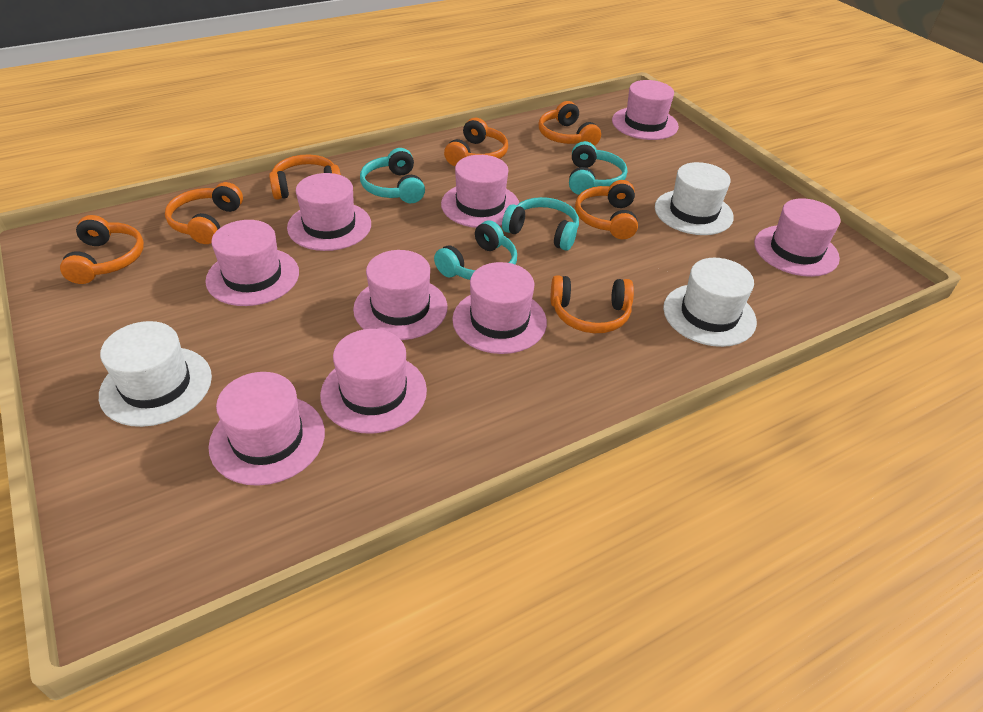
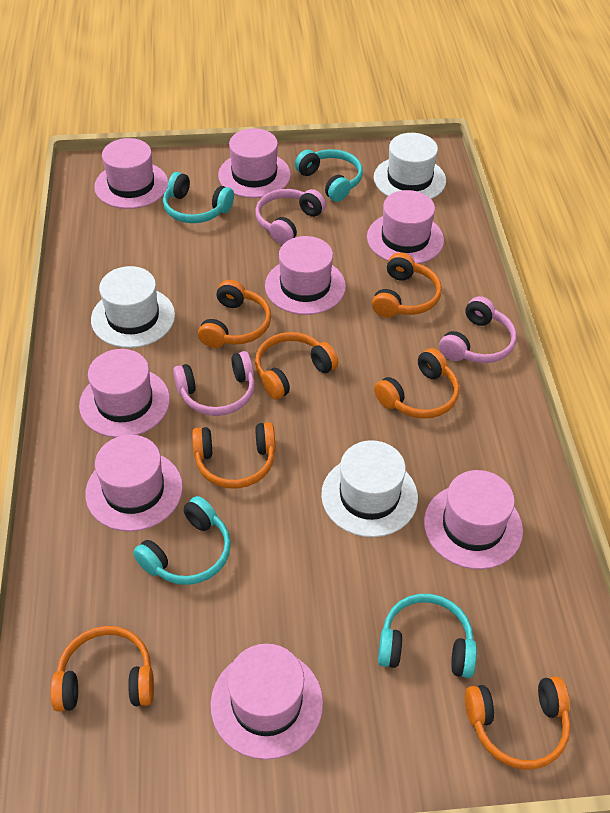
pink hat: 9 -> 8
pink headphones: 0 -> 3

